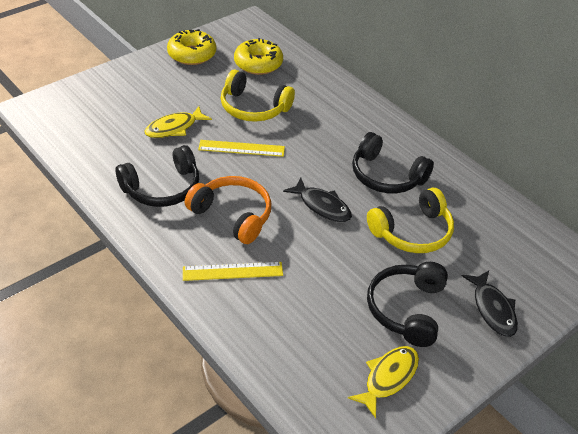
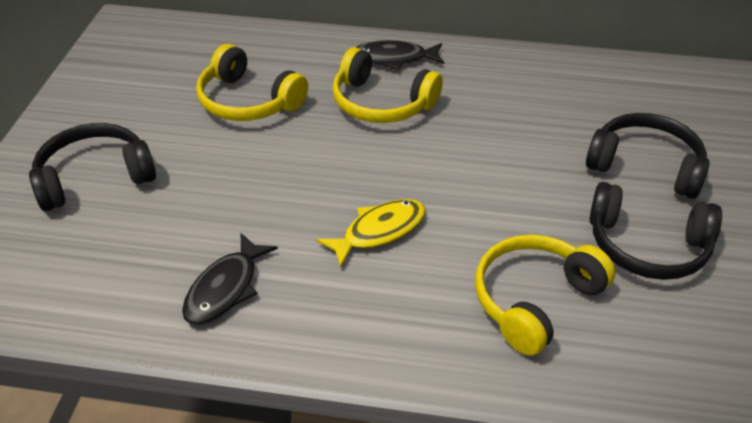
orange headphones: 1 -> 0
yellow donut: 2 -> 0
yellow fish: 2 -> 1
yellow headphones: 2 -> 3
yellow ruler: 2 -> 0

